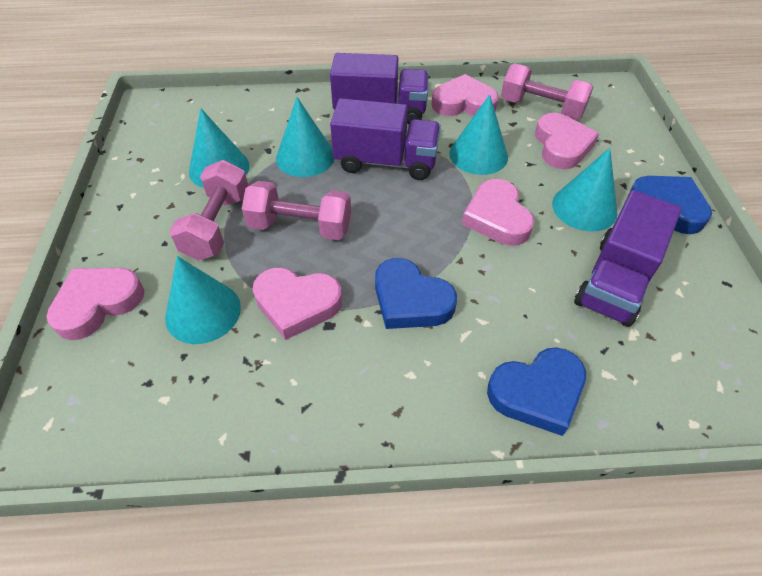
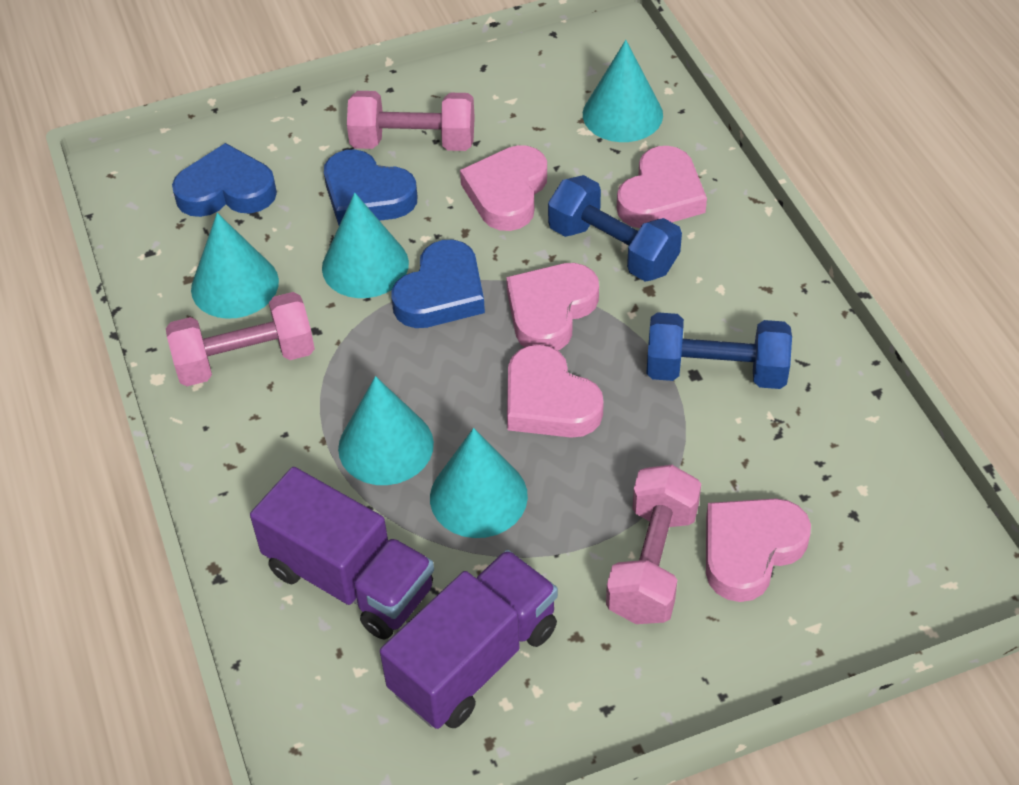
blue dumbbell: 0 -> 2
purple truck: 3 -> 2

